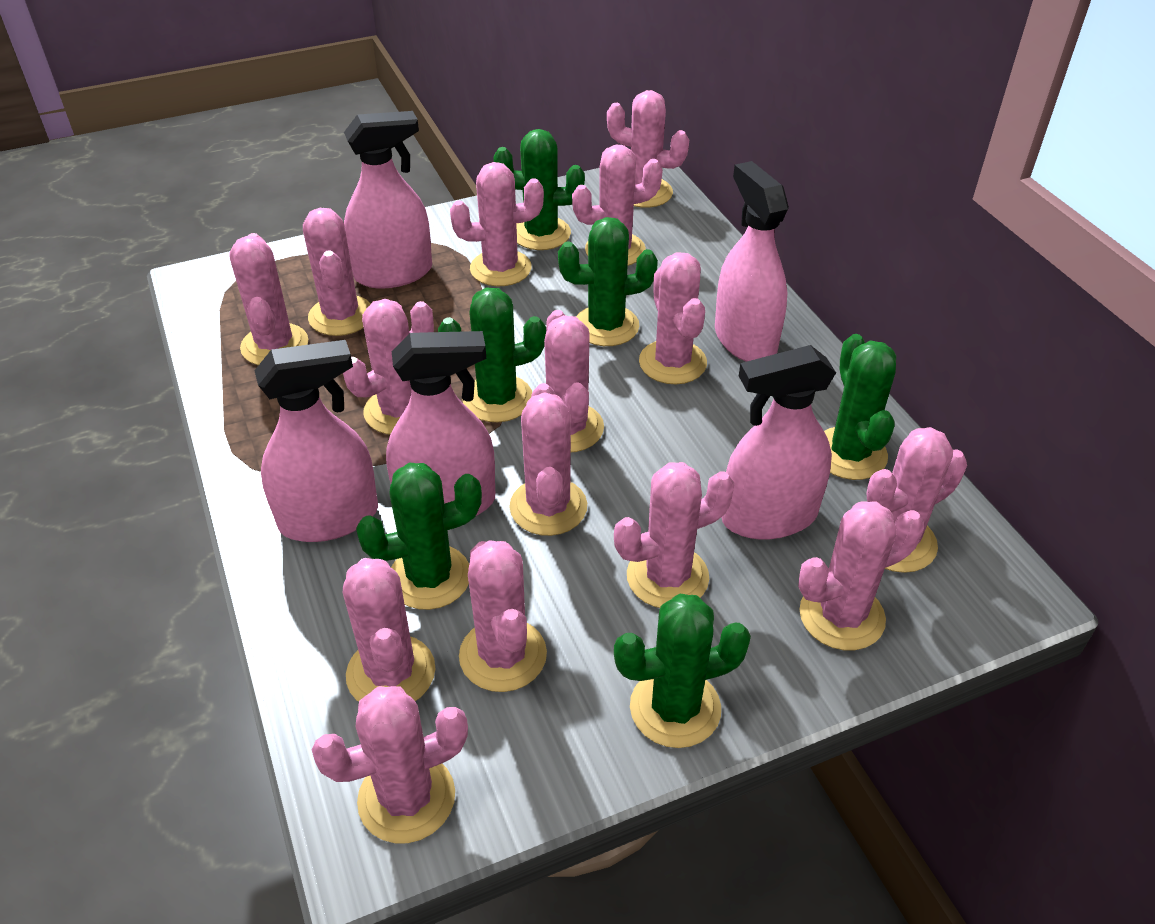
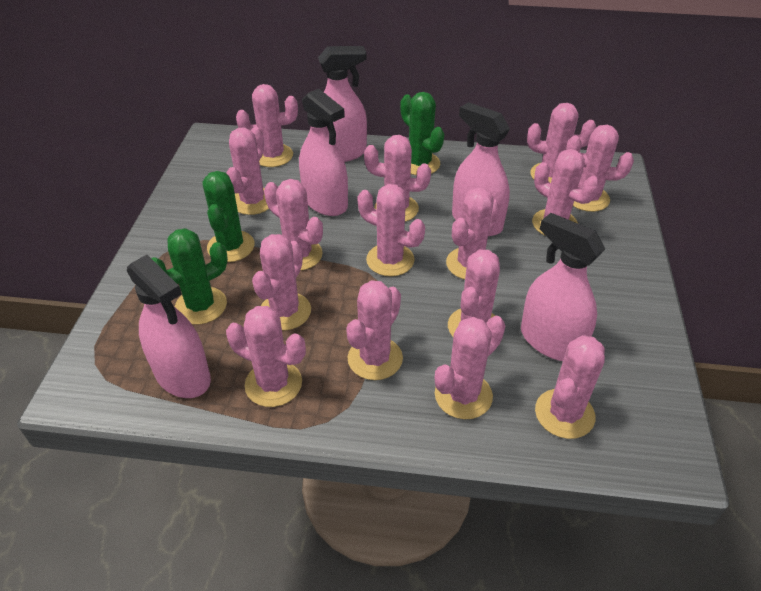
green cactus: 6 -> 3

